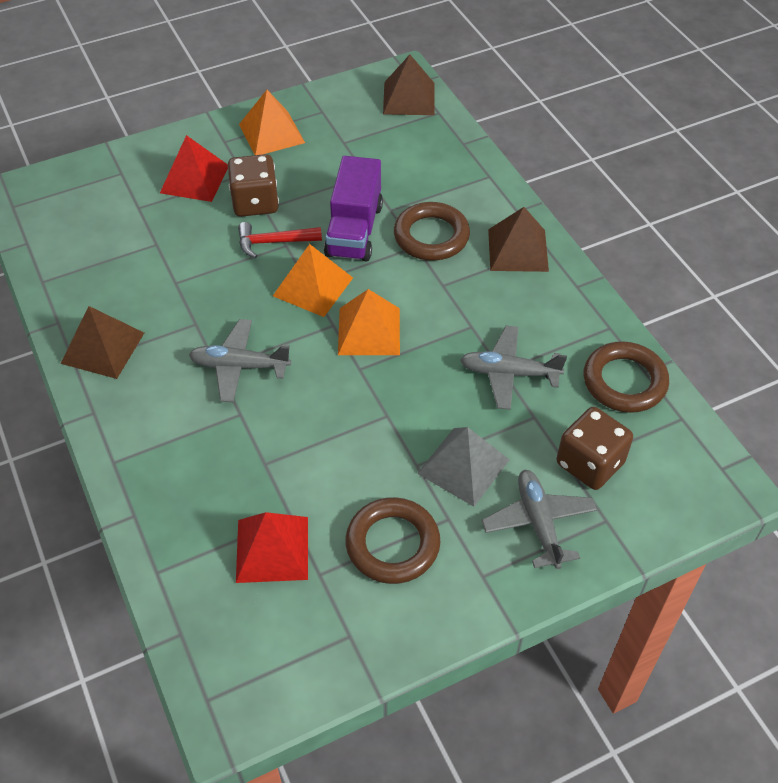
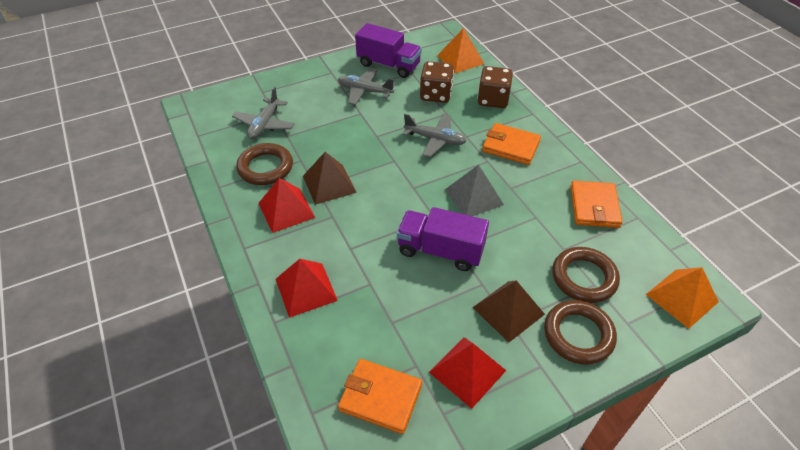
brown pyramid: 3 -> 2
orange pyramid: 3 -> 2
orange wallet: 0 -> 3
purple truck: 1 -> 2
red hammer: 1 -> 0
red pyramid: 2 -> 3

